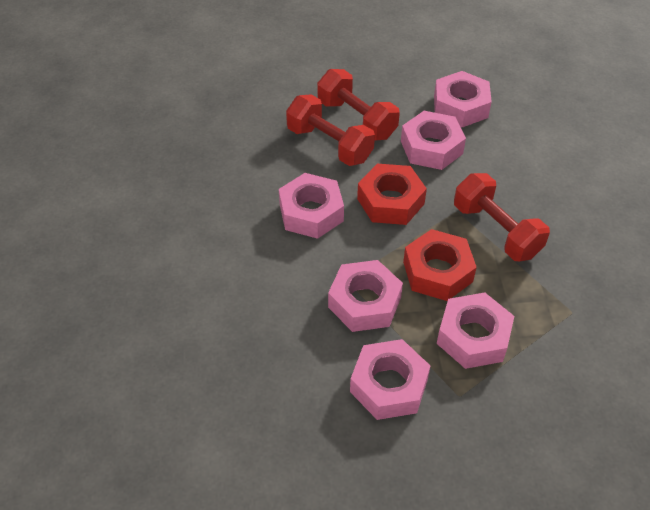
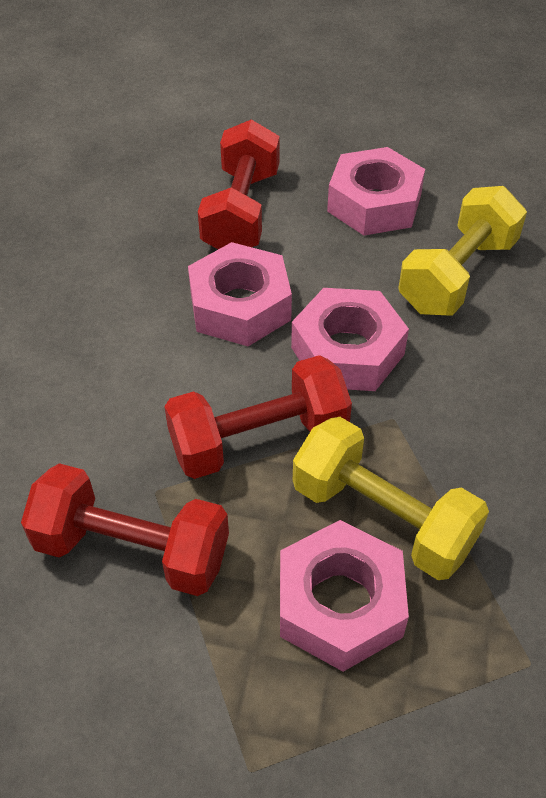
pink nut: 6 -> 4
red nut: 2 -> 0
yellow dumbbell: 0 -> 2

